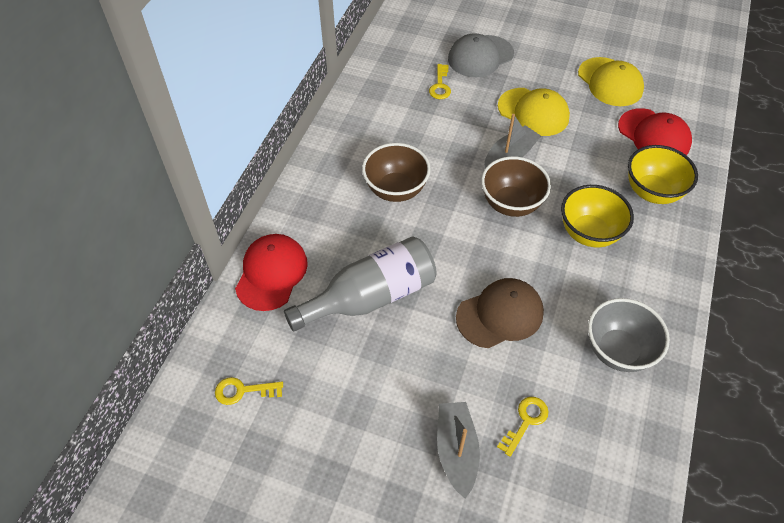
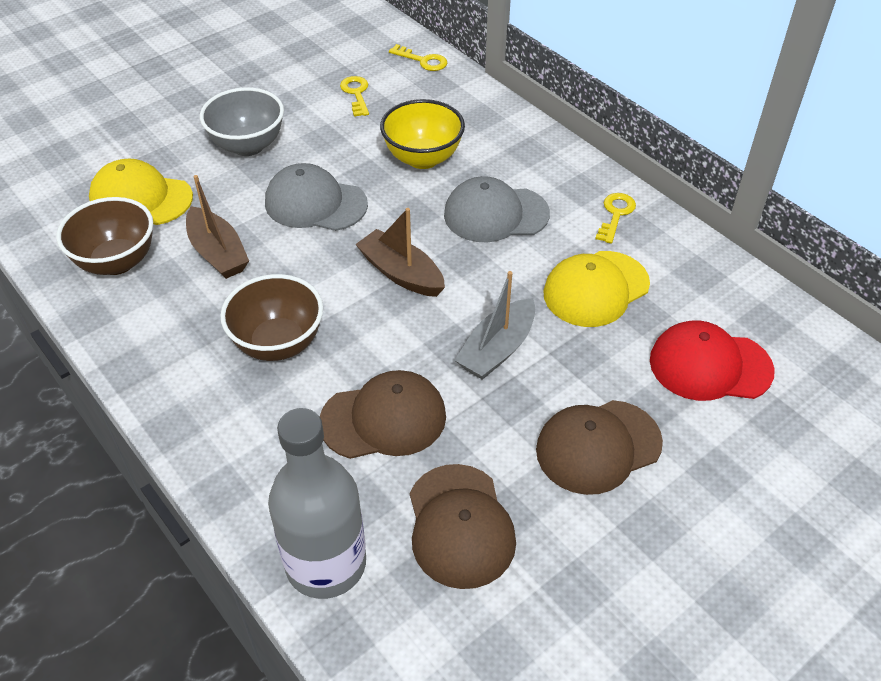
brown boat: 0 -> 2
brown cap: 1 -> 3
grey boat: 2 -> 1
grey cap: 1 -> 2
red cap: 2 -> 1
yellow bowl: 2 -> 1

